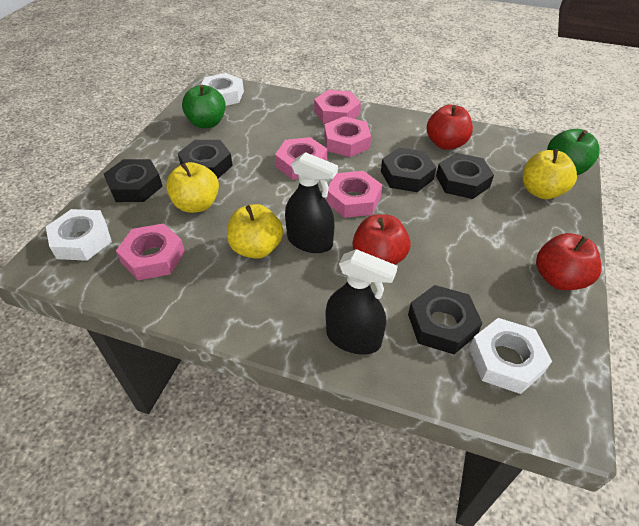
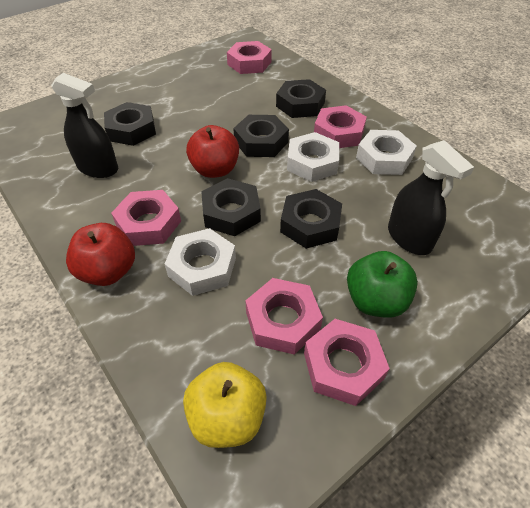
green apple: 2 -> 1
red apple: 3 -> 2
yellow apple: 3 -> 1

